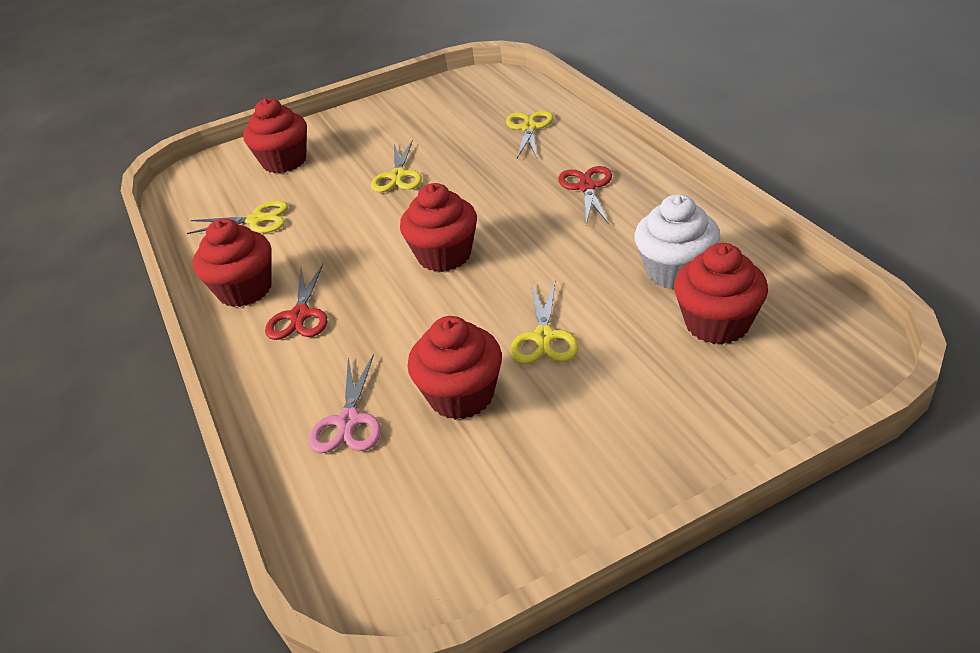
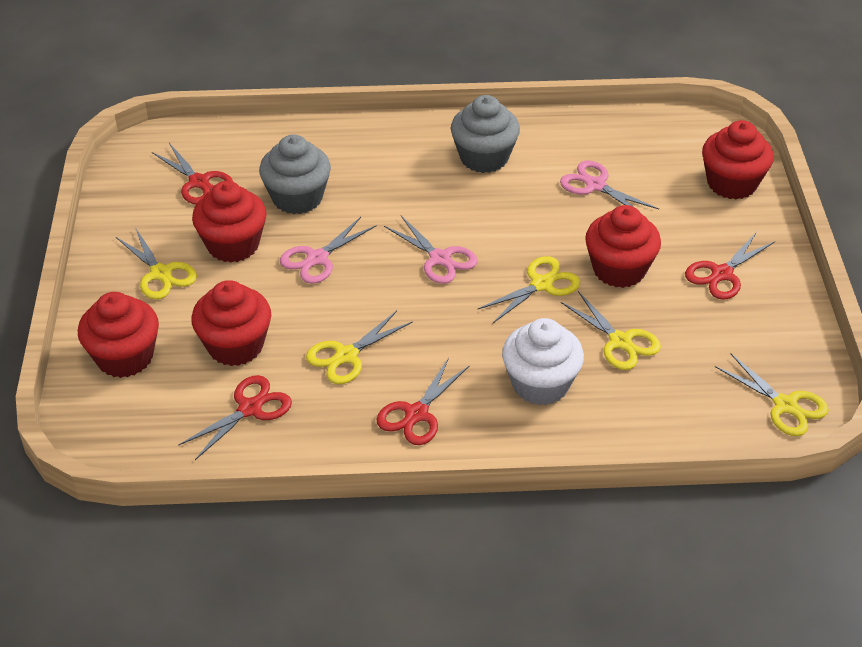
grey cupcake: 0 -> 2
pink scissors: 1 -> 3
red scissors: 2 -> 4
yellow scissors: 4 -> 5

